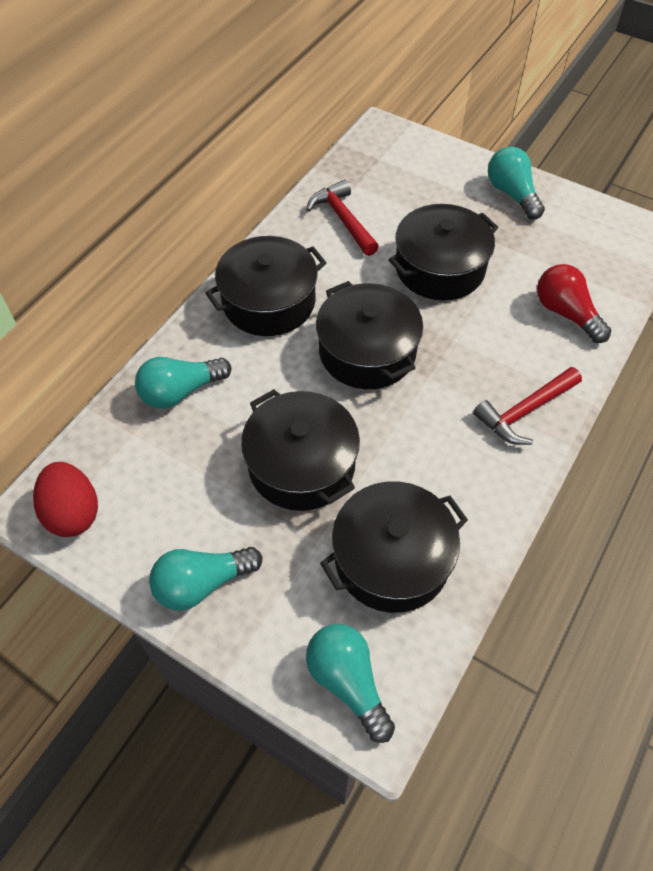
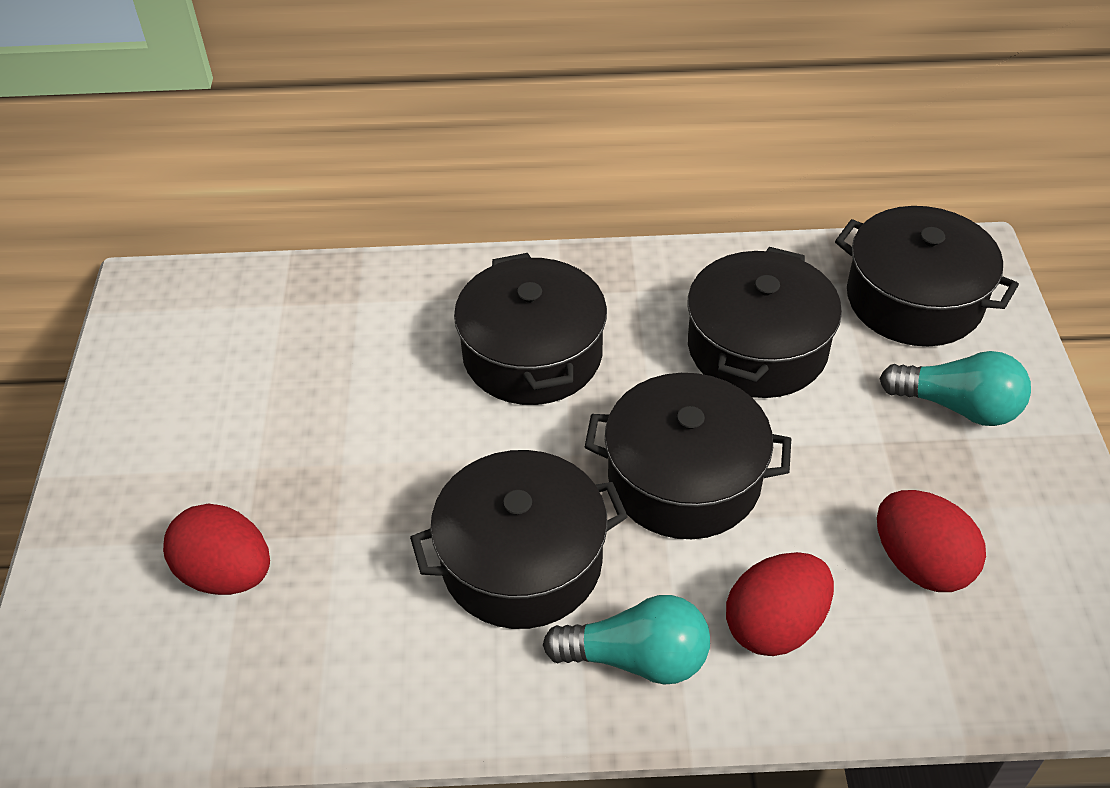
red egg: 1 -> 3
red hammer: 2 -> 0
red light bulb: 1 -> 0
turquoise light bulb: 4 -> 2

